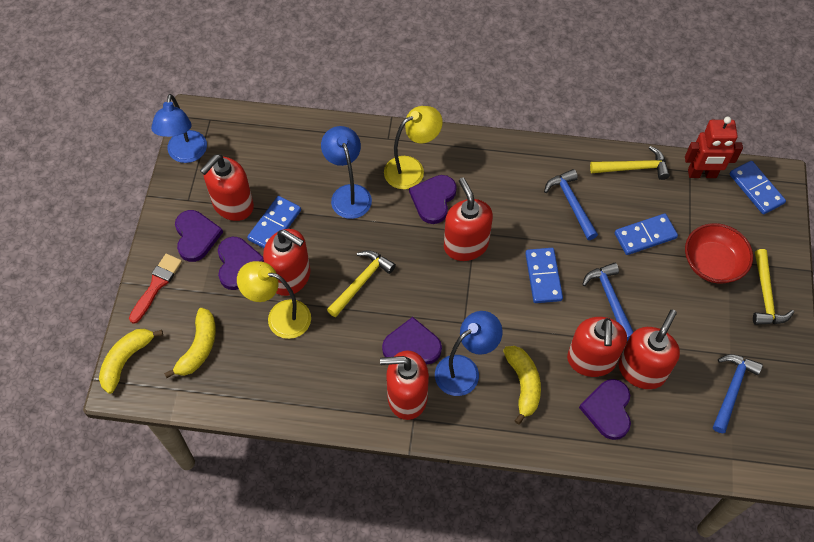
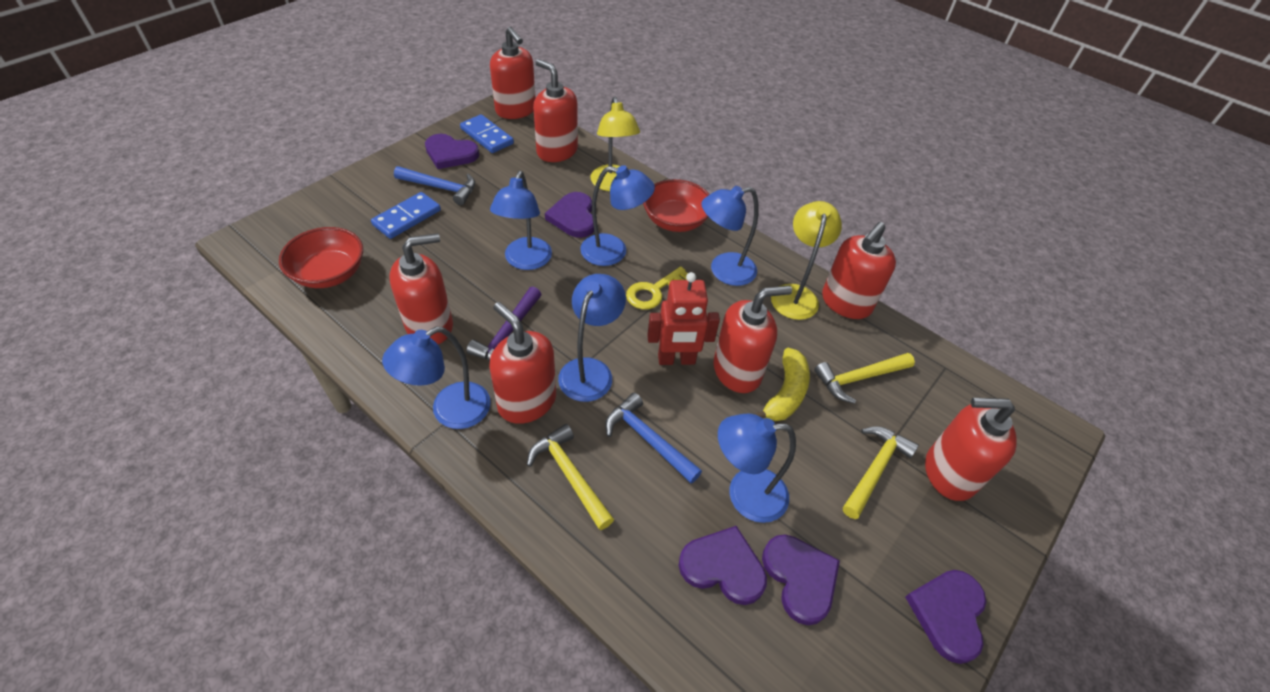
blue domino: 4 -> 2
blue hammer: 3 -> 2
blue lamp: 3 -> 6
purple hammer: 0 -> 1
red bowl: 1 -> 2
red brush: 1 -> 0
red soap dispenser: 6 -> 7
yellow banana: 3 -> 1
yellow key: 0 -> 1

